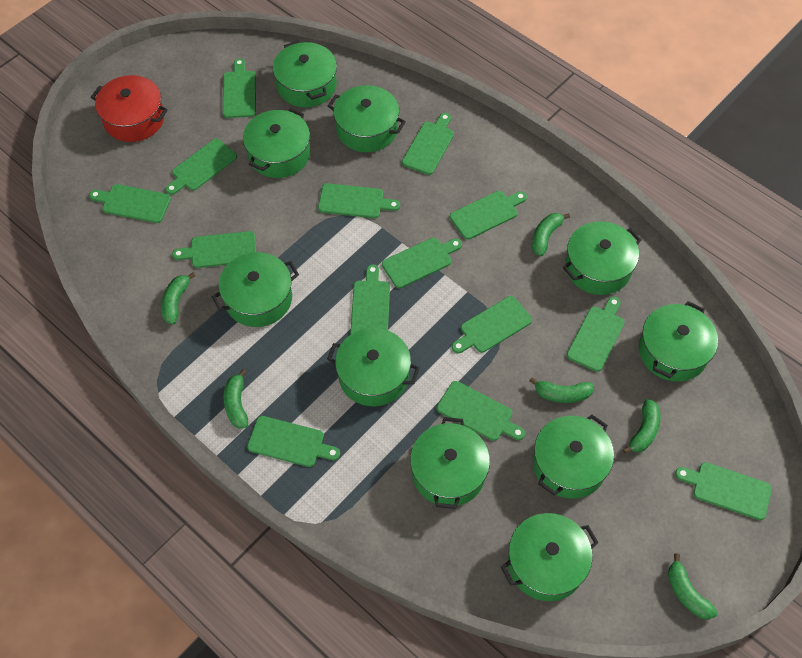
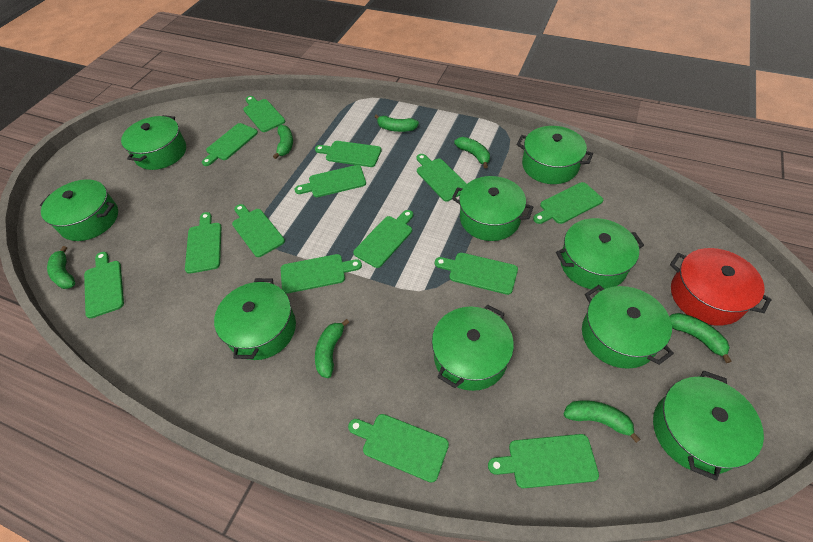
green banana: 6 -> 7
green pot: 10 -> 9

